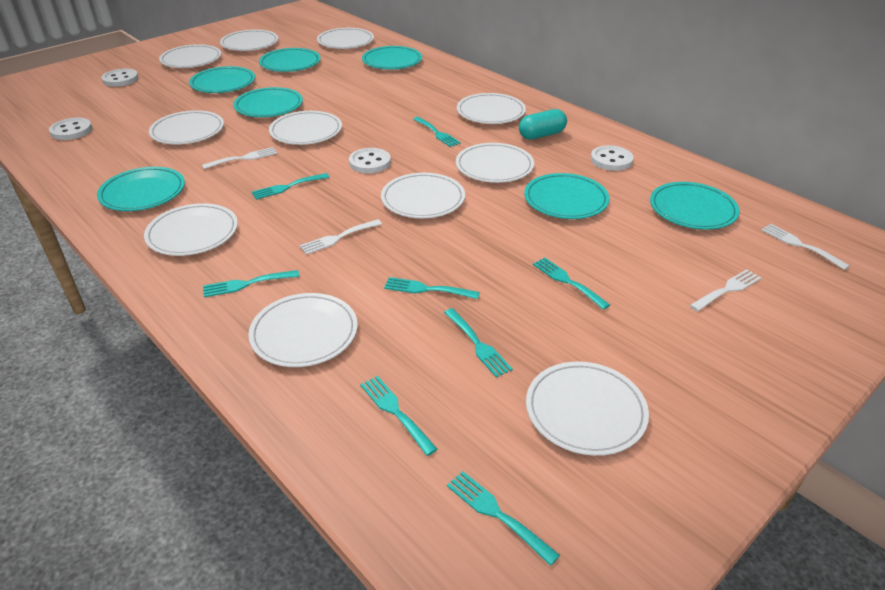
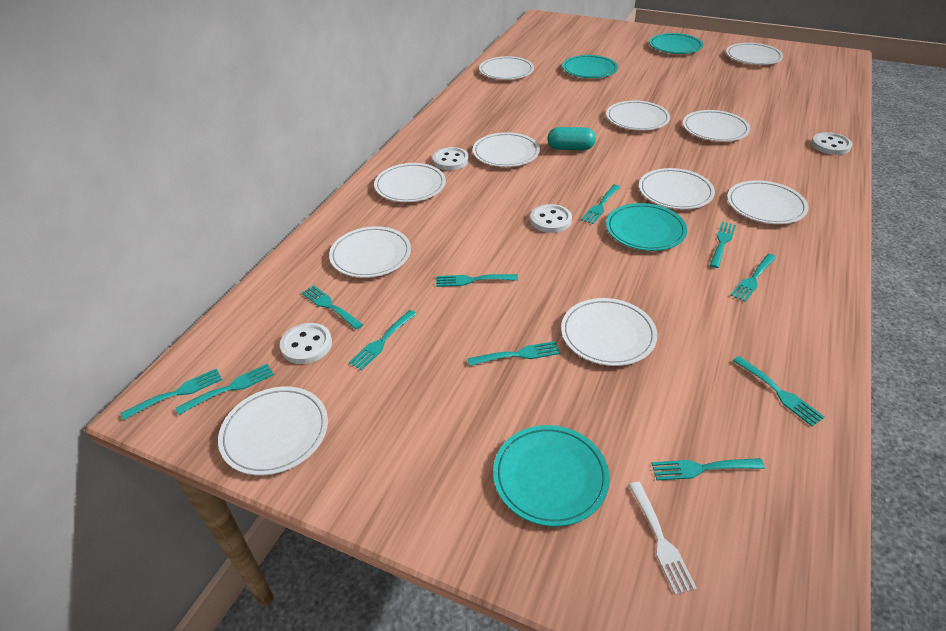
turquoise fork: 8 -> 11
turquoise plate: 7 -> 4
white fork: 4 -> 1

